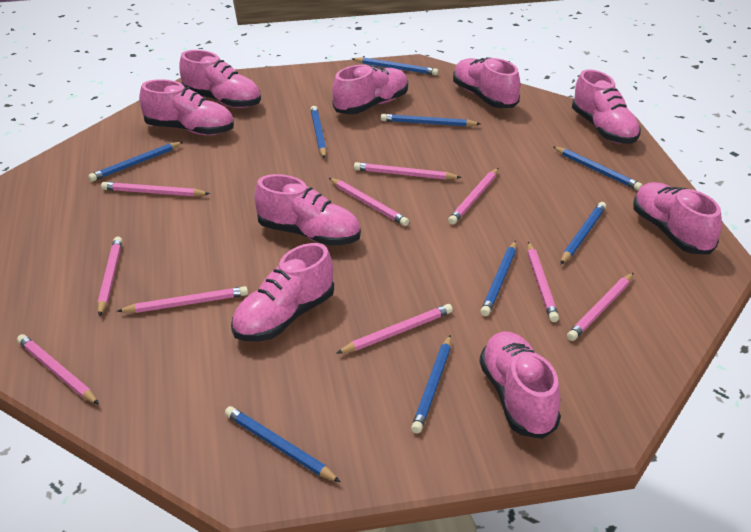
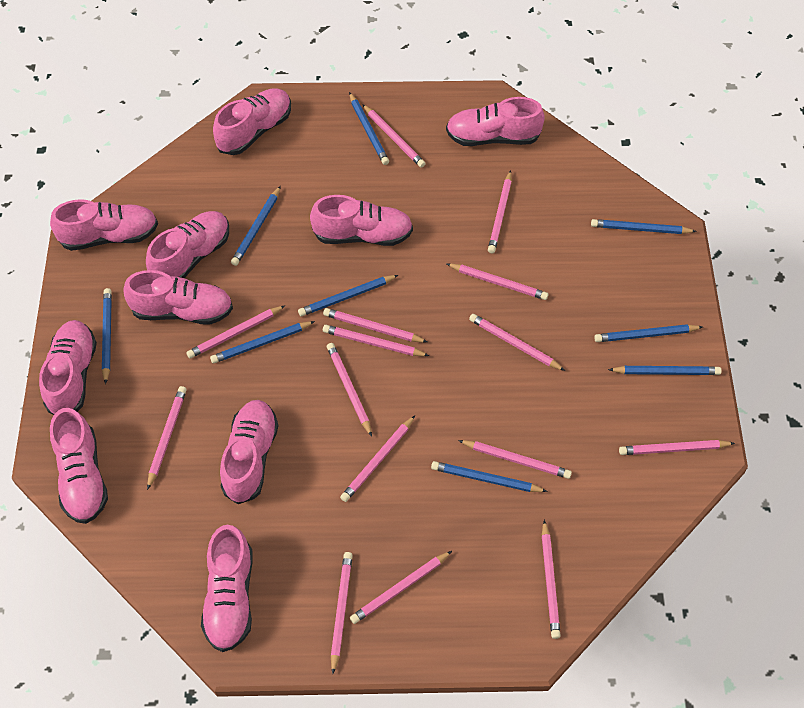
pink pencil: 10 -> 15
pink shoe: 9 -> 10

